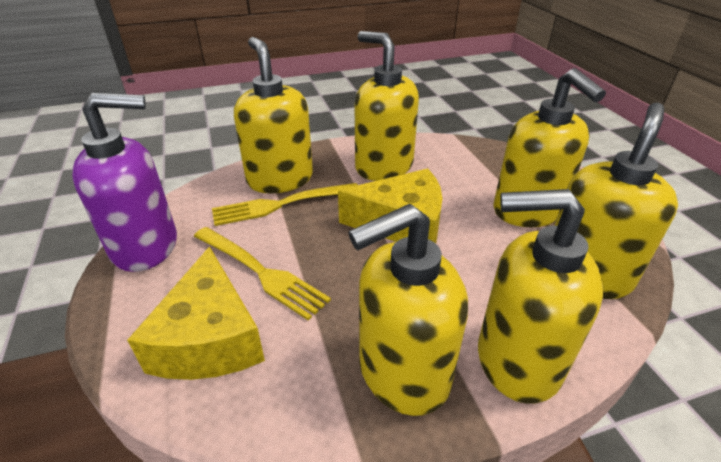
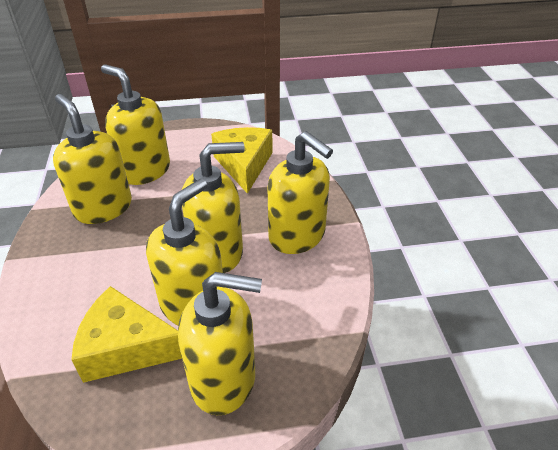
purple soap dispenser: 1 -> 0
yellow fork: 2 -> 0

